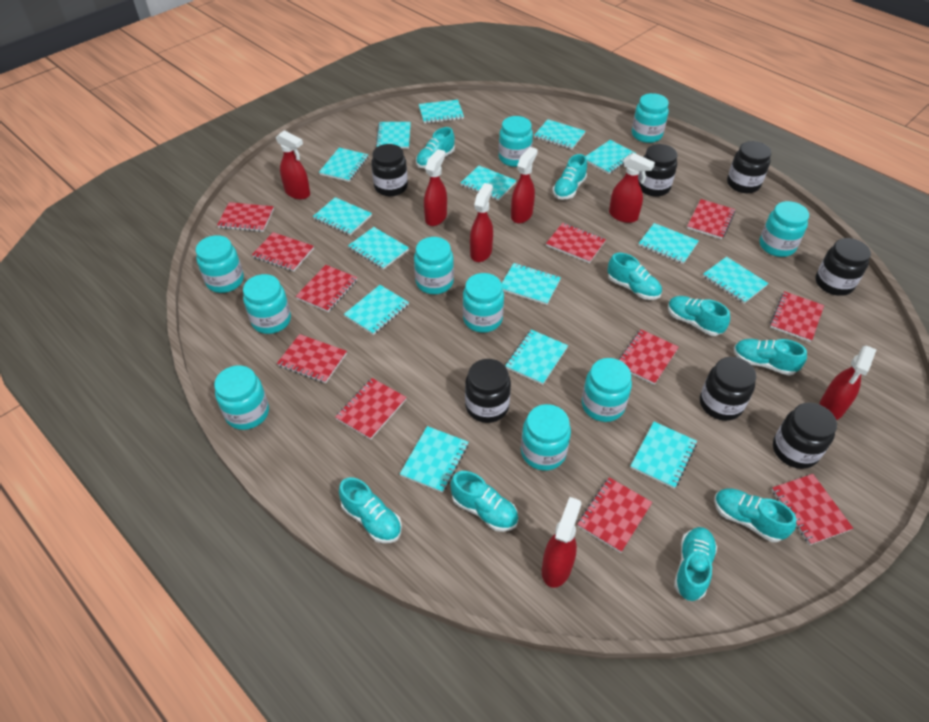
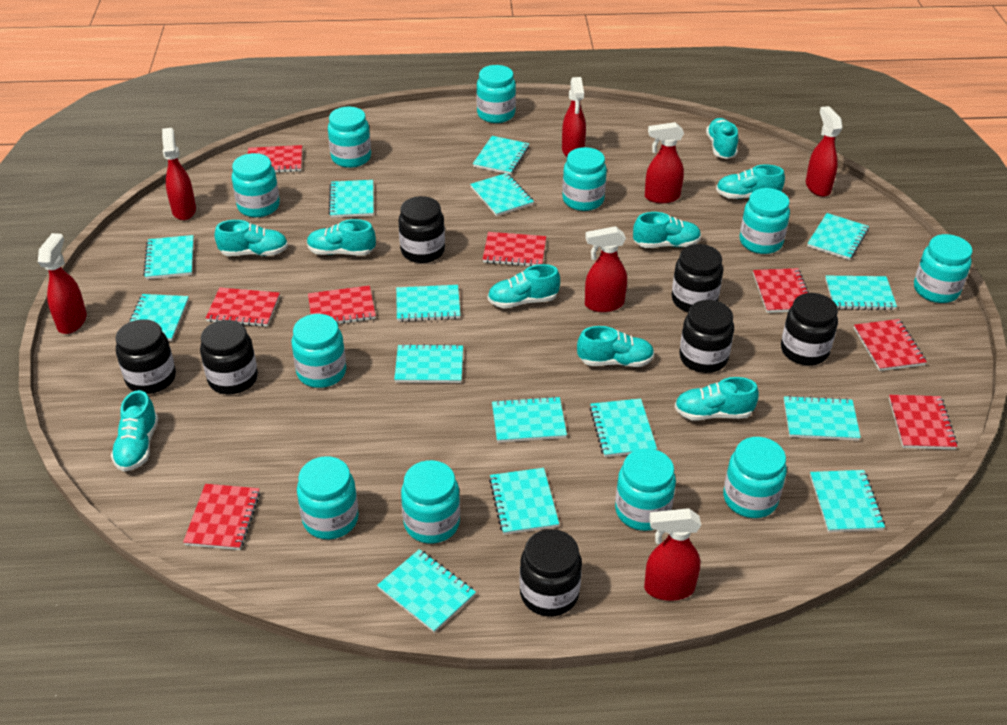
red notebook: 11 -> 8
turquoise jar: 10 -> 11

